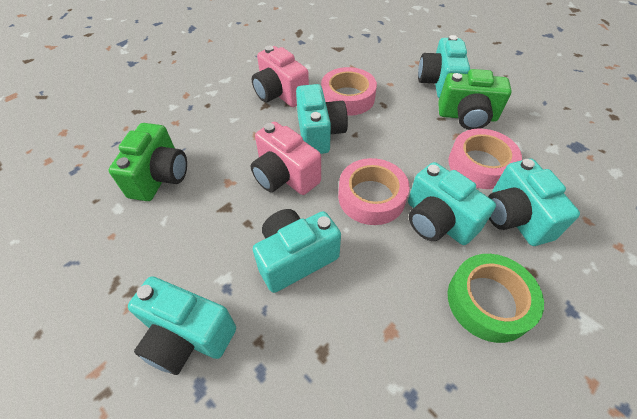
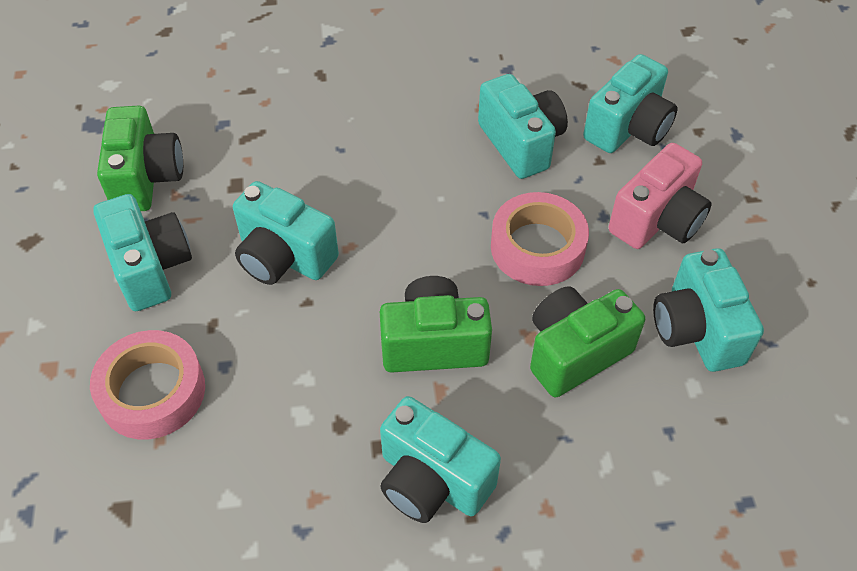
green camera: 2 -> 3
green tape: 1 -> 0
pink camera: 2 -> 1
pink tape: 3 -> 2

